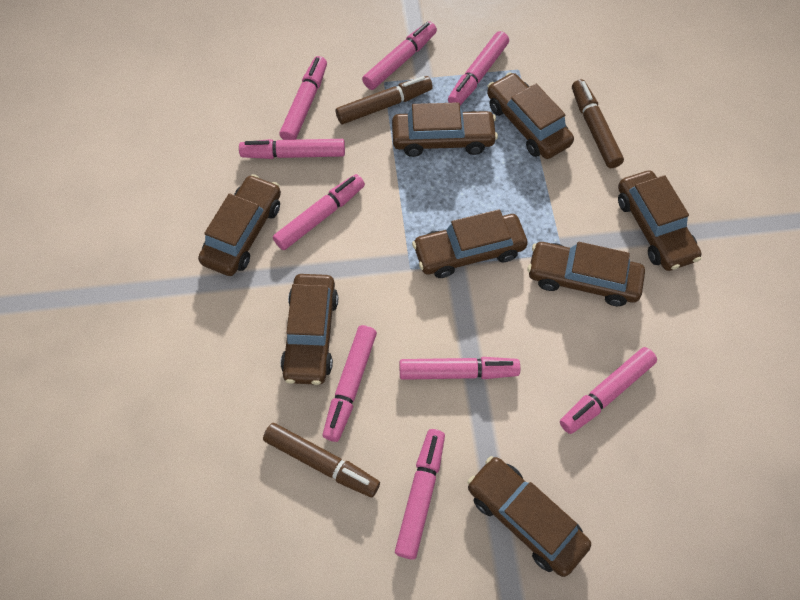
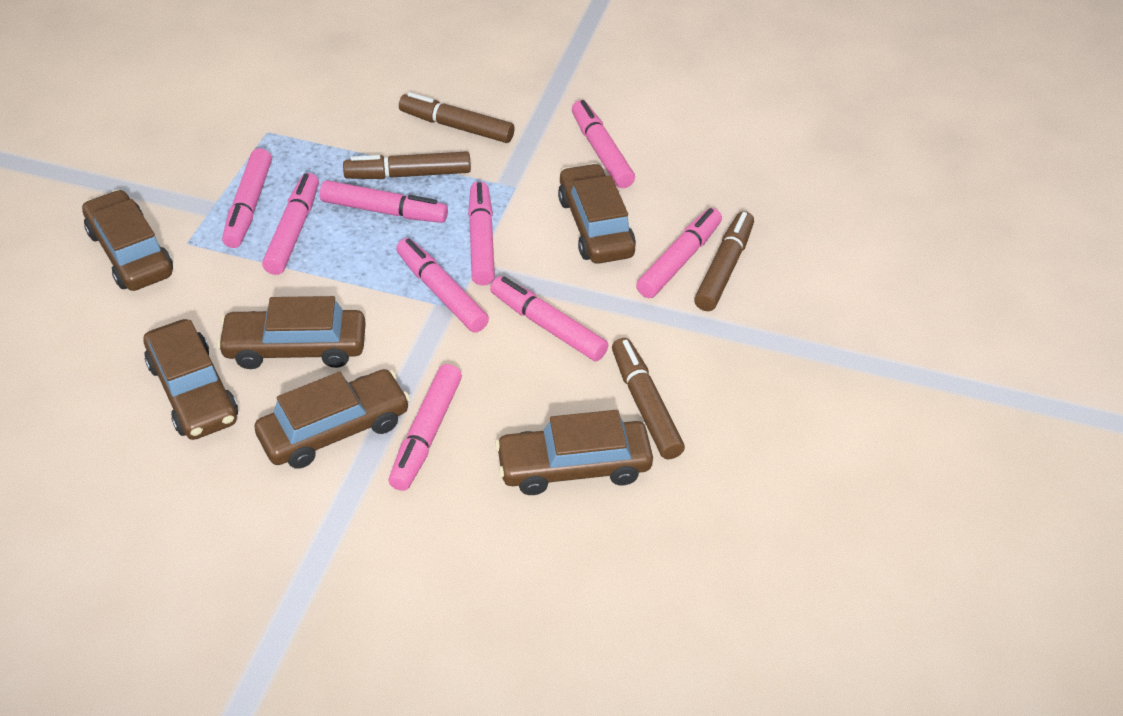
brown car: 8 -> 6
brown marker: 3 -> 4

